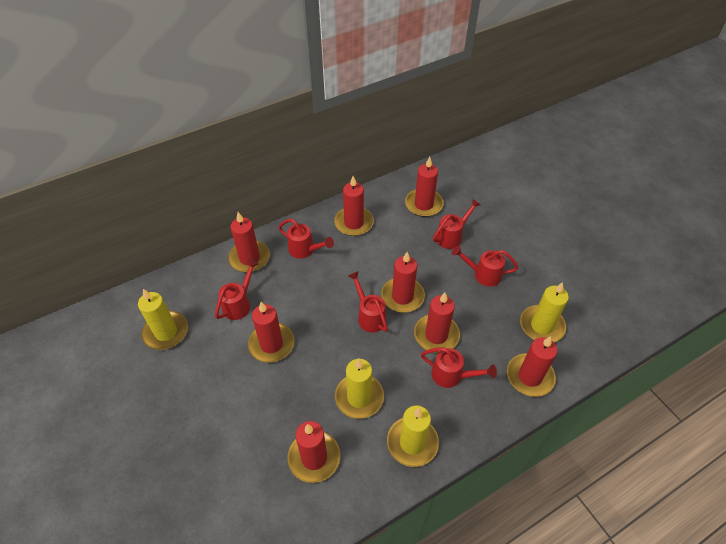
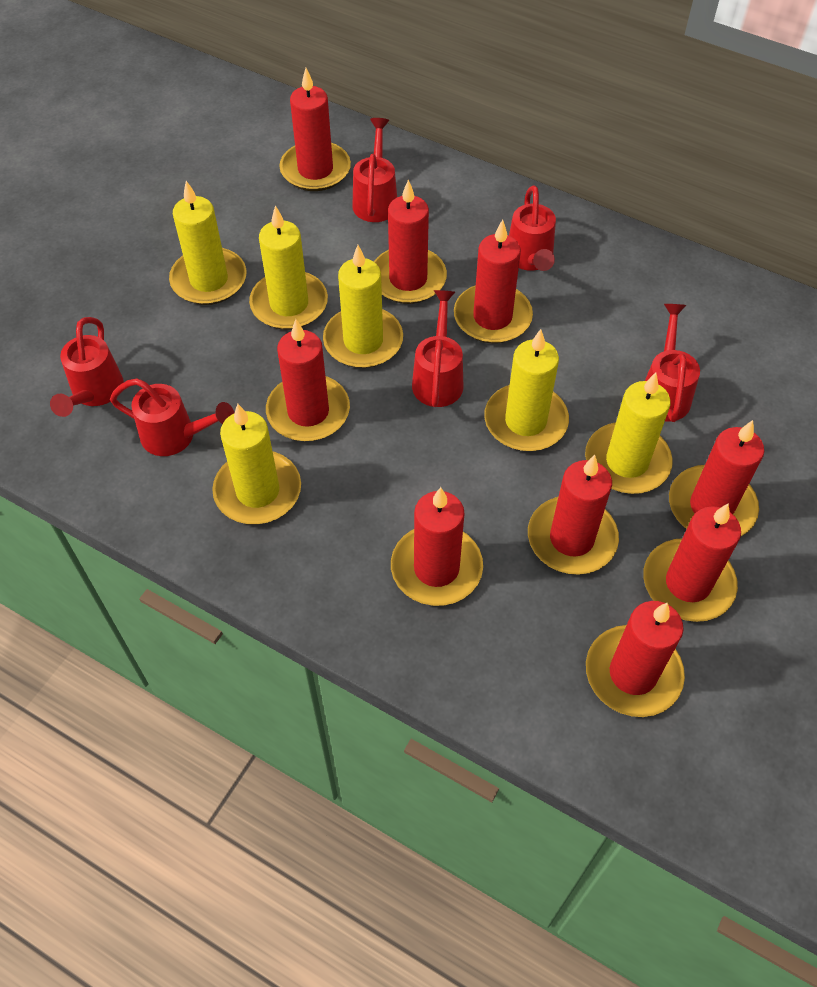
red candle: 8 -> 9
yellow candle: 4 -> 6

